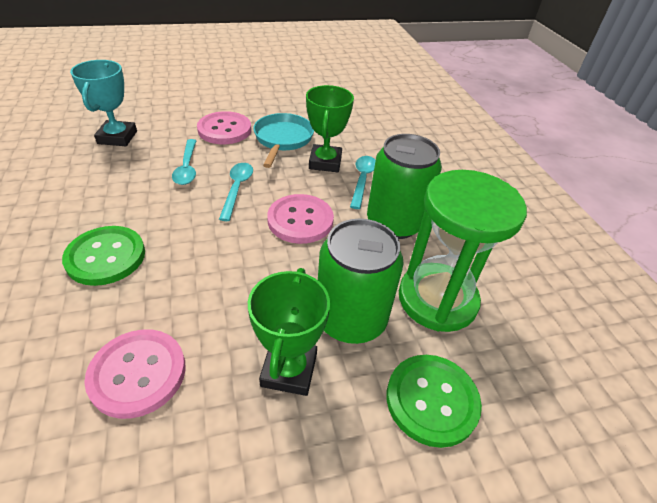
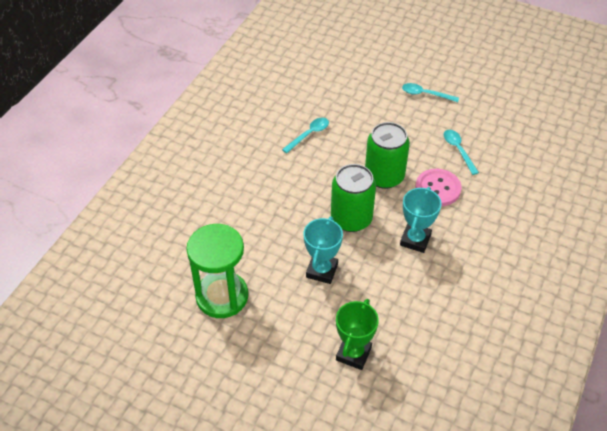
green button: 2 -> 0
green trophy: 2 -> 1
pink button: 3 -> 1
turquoise pan: 1 -> 0
turquoise trophy: 1 -> 2

